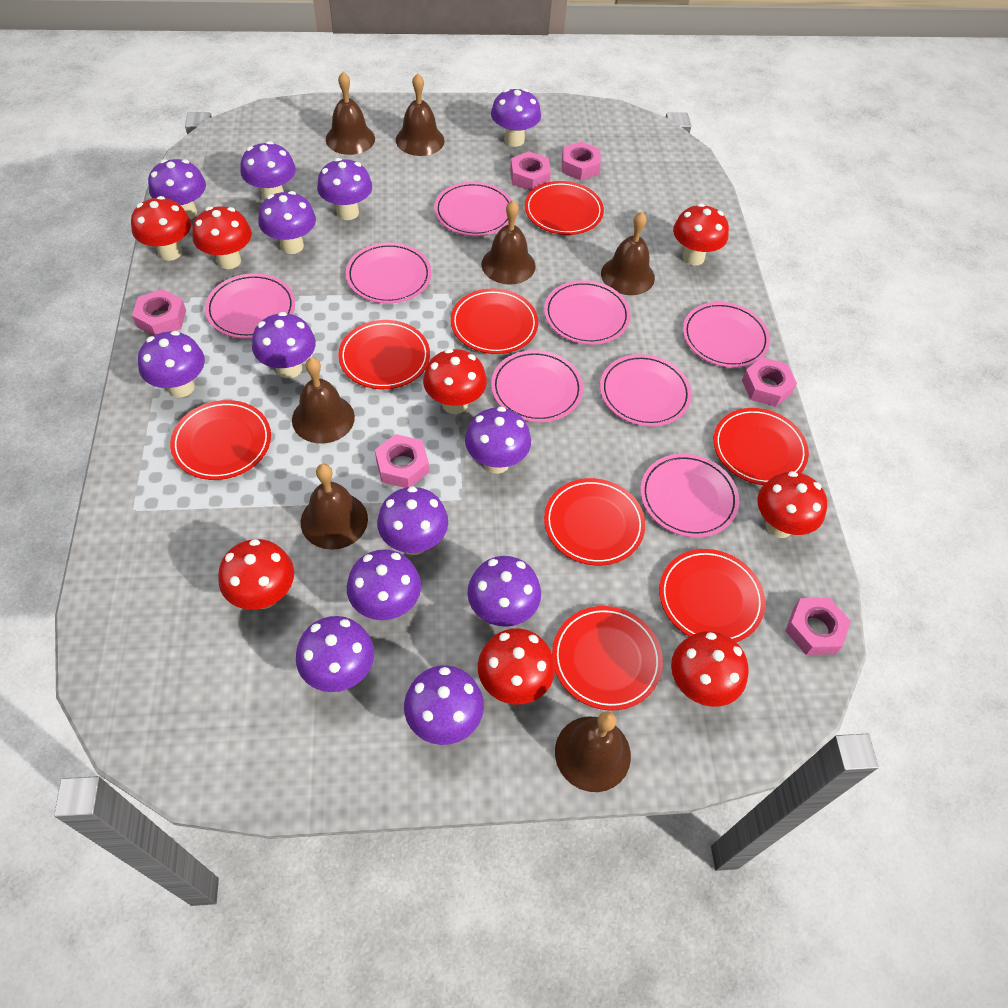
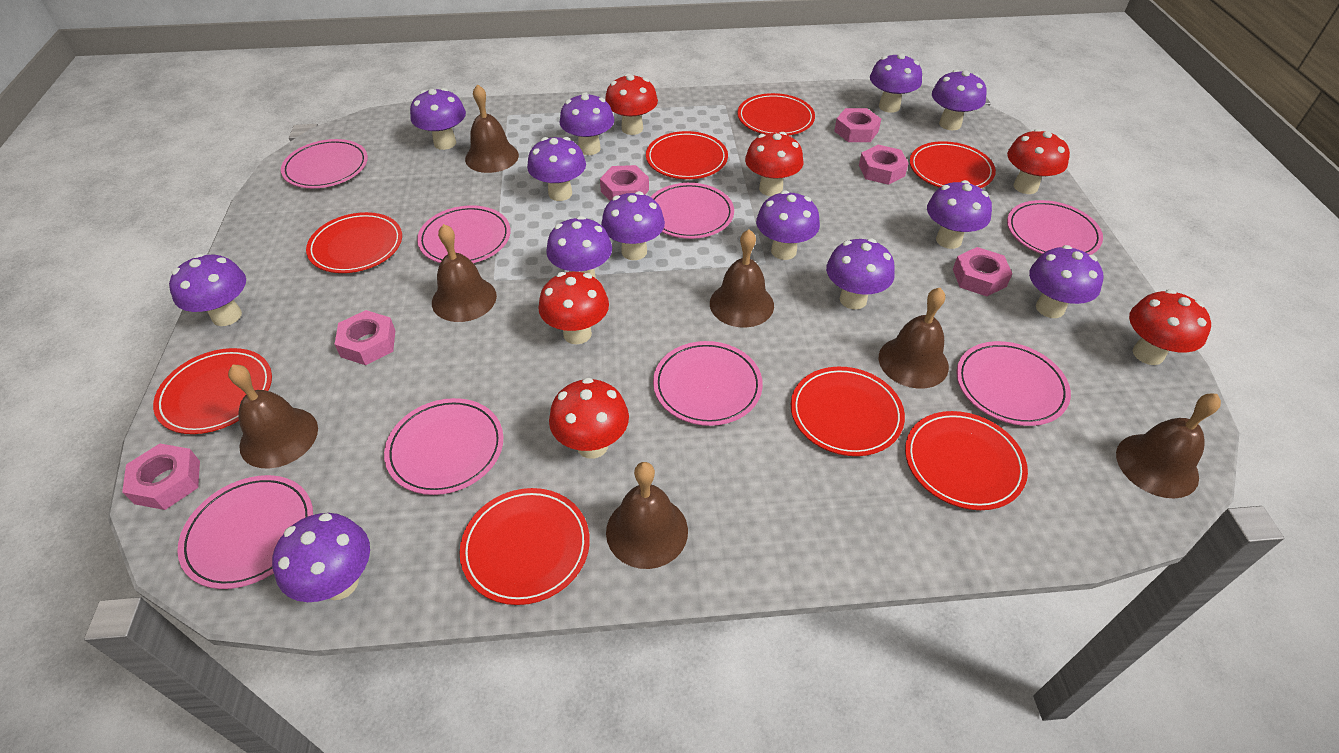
red mushroom: 8 -> 6

